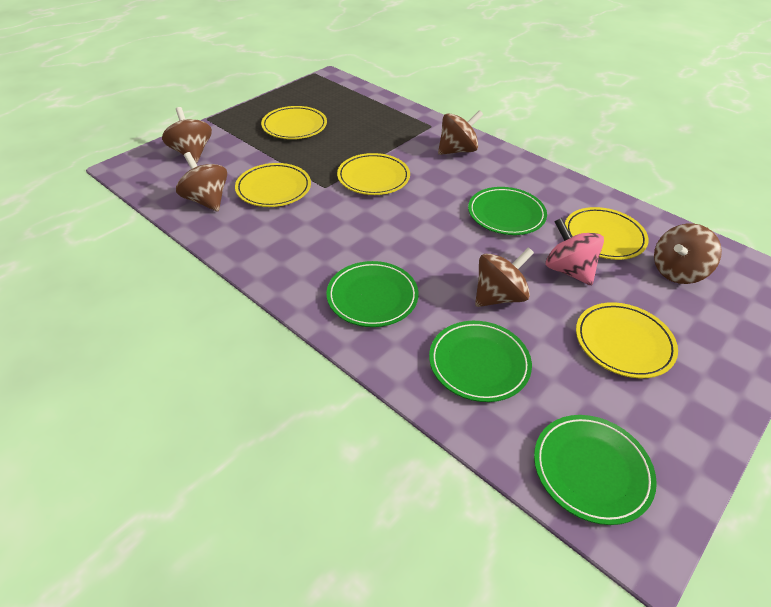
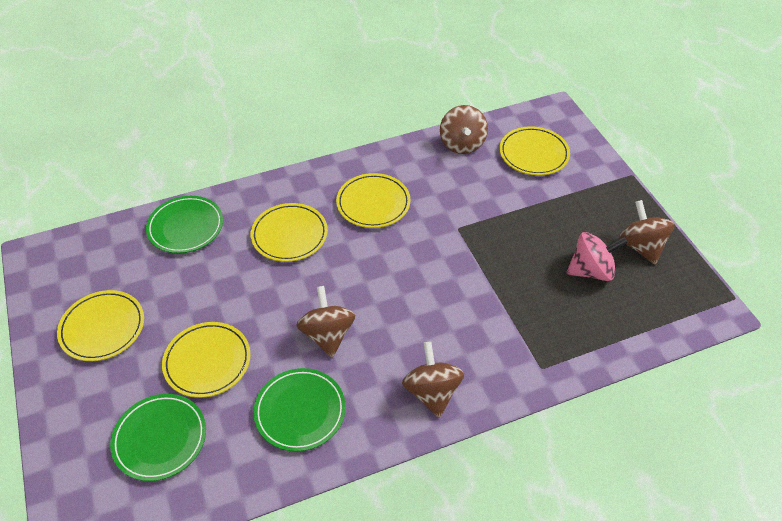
brown spinning top: 5 -> 4
green plate: 4 -> 3

